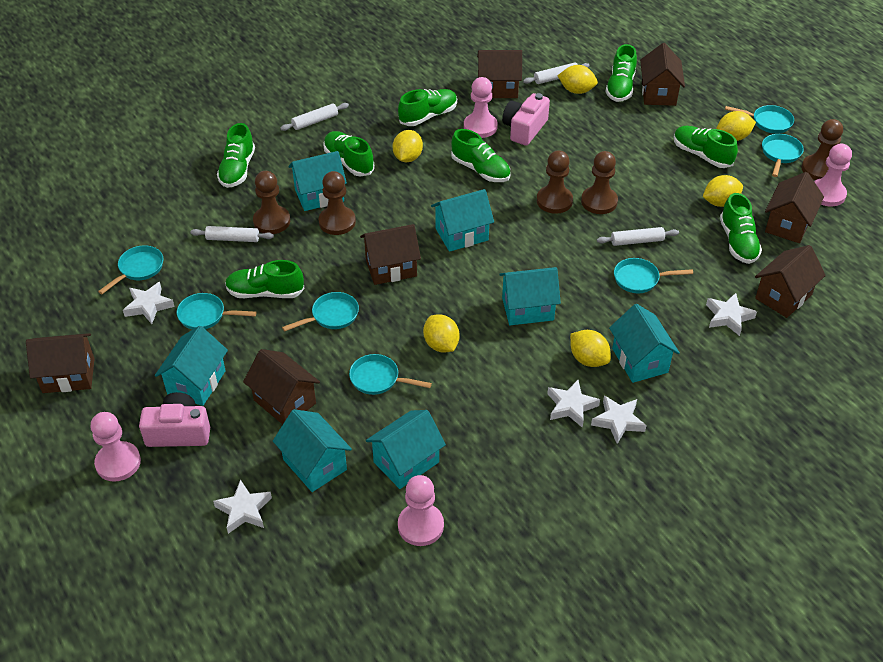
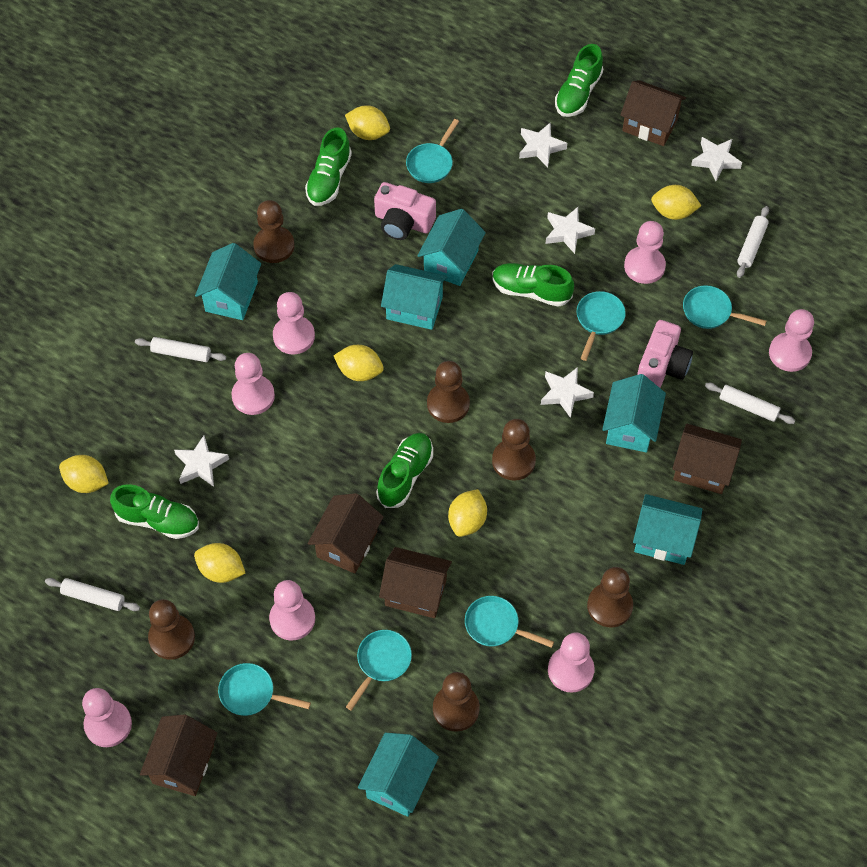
brown house: 7 -> 5
brown pawn: 5 -> 6
green shoe: 8 -> 5
pink pawn: 4 -> 7
turquoise house: 7 -> 6
turquoise pan: 7 -> 6

